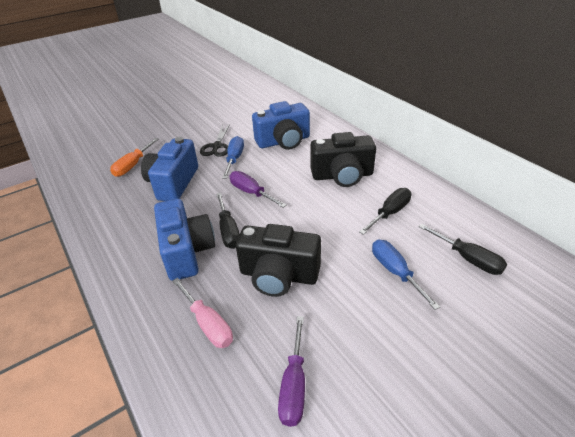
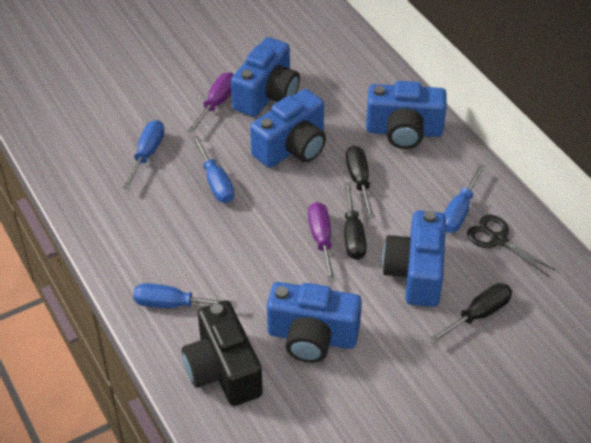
black camera: 2 -> 1
blue camera: 3 -> 5
blue screwdriver: 2 -> 4
orange screwdriver: 1 -> 0
pink screwdriver: 1 -> 0

